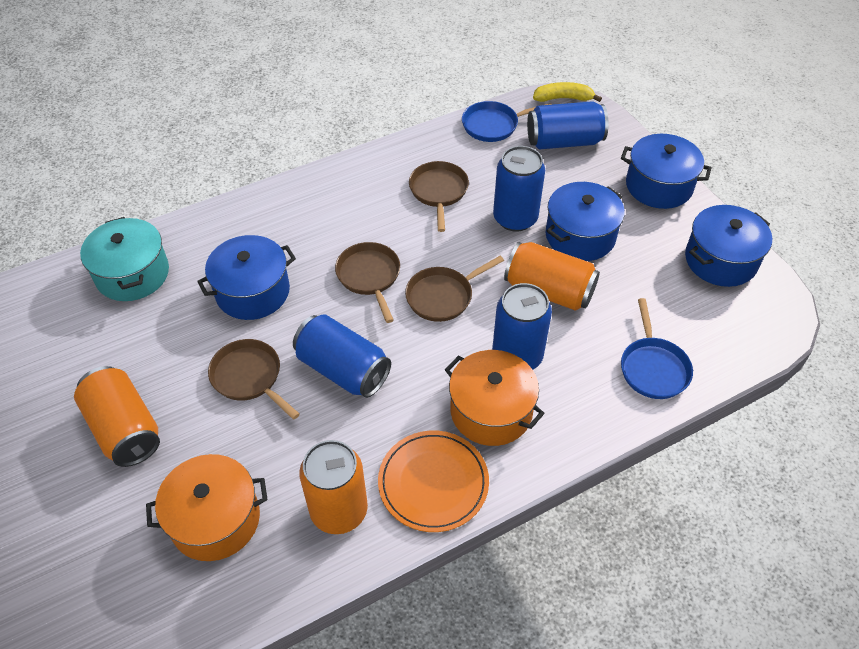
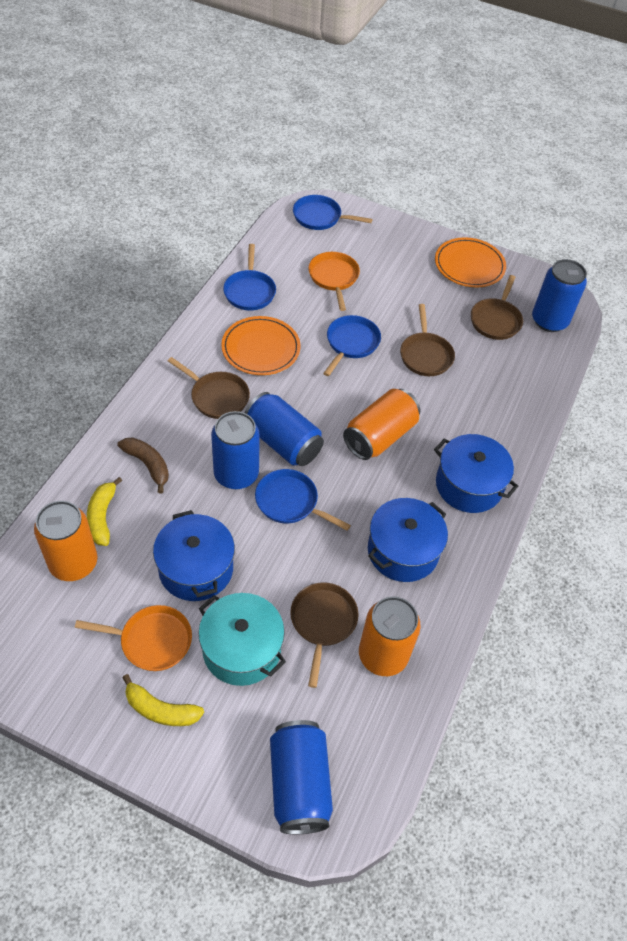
blue pan: 2 -> 4
blue pot: 4 -> 3
brown banana: 0 -> 1
orange pan: 0 -> 2
orange plate: 1 -> 2
orange pot: 2 -> 0
yellow banana: 1 -> 2

